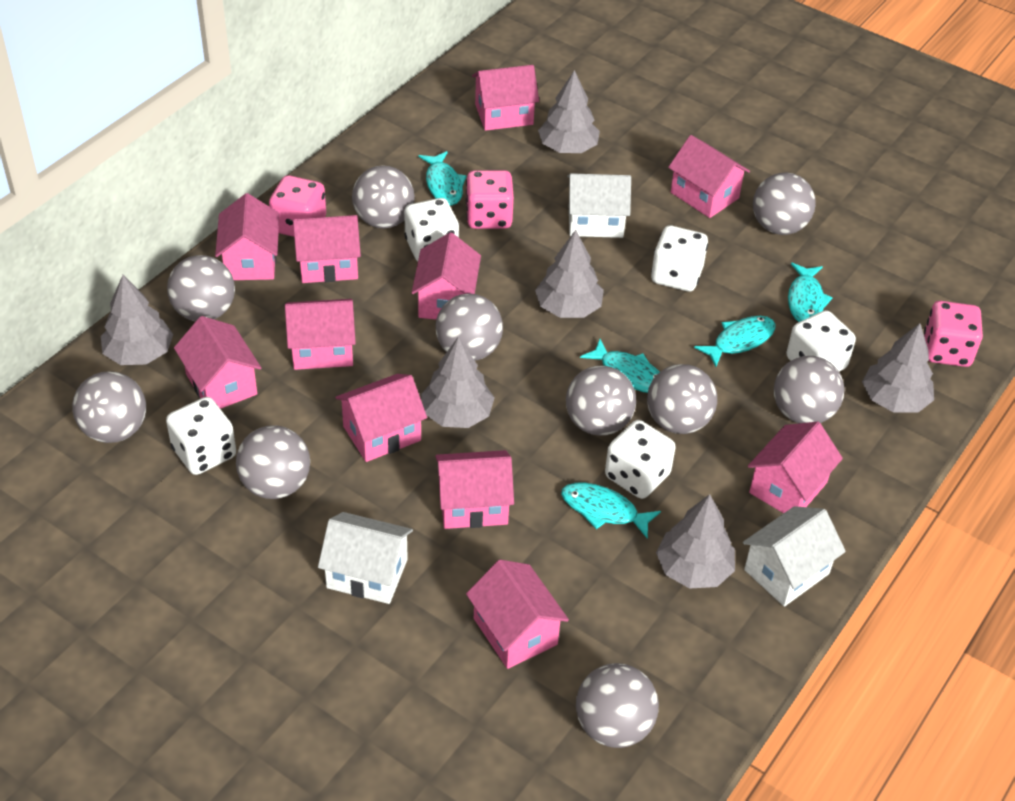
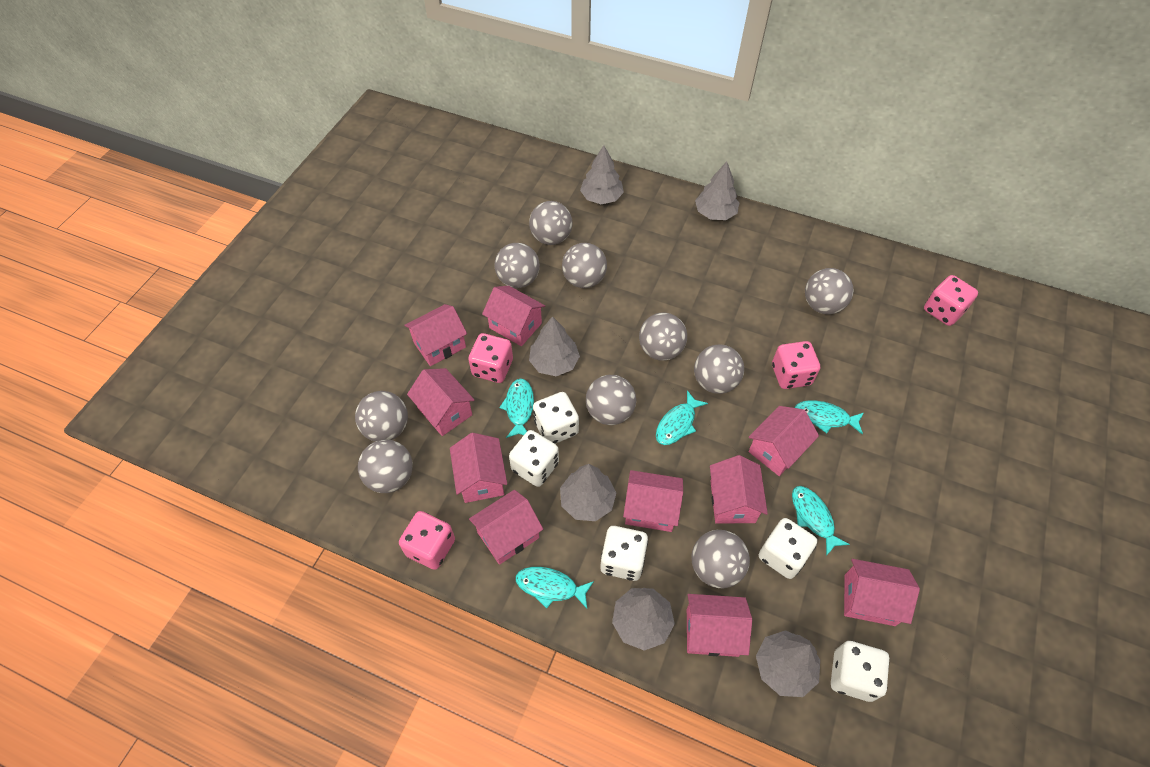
pink dice: 3 -> 4
pink house: 11 -> 10
white house: 3 -> 0

